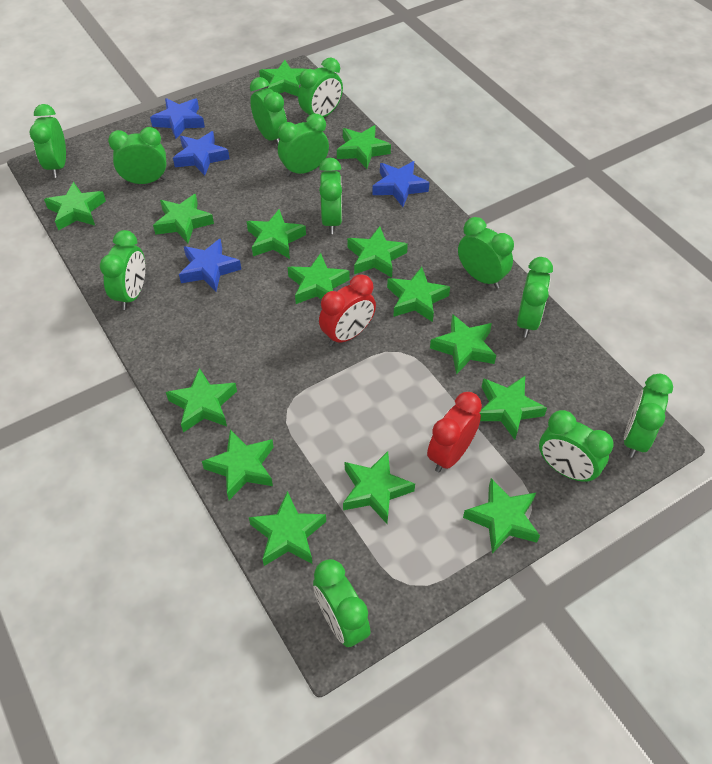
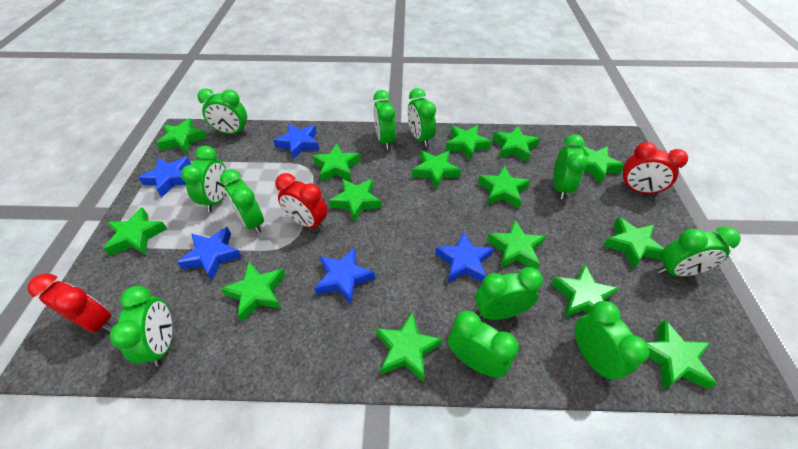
blue star: 4 -> 5
green clock: 12 -> 11
red clock: 2 -> 3

